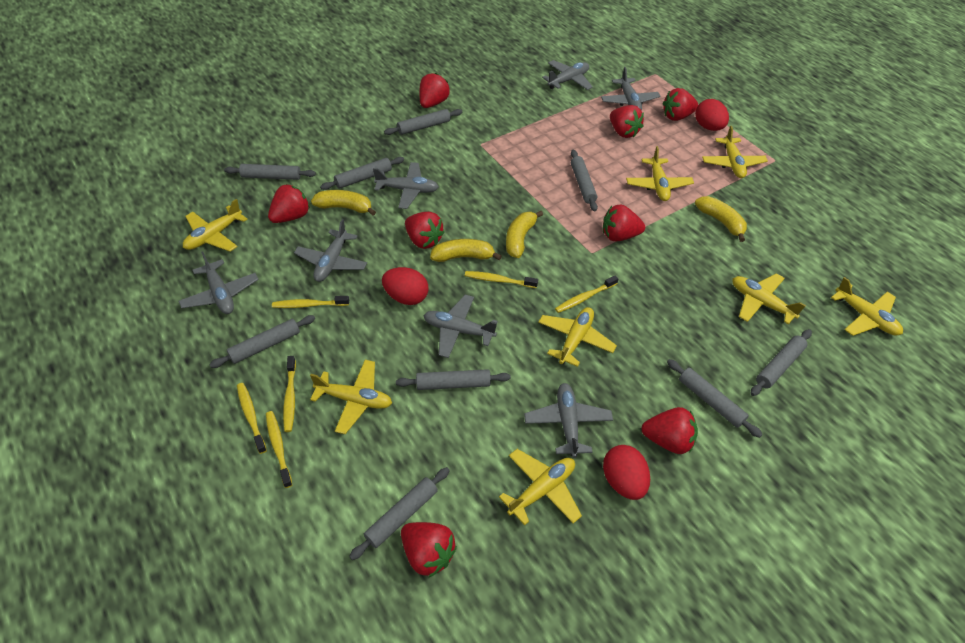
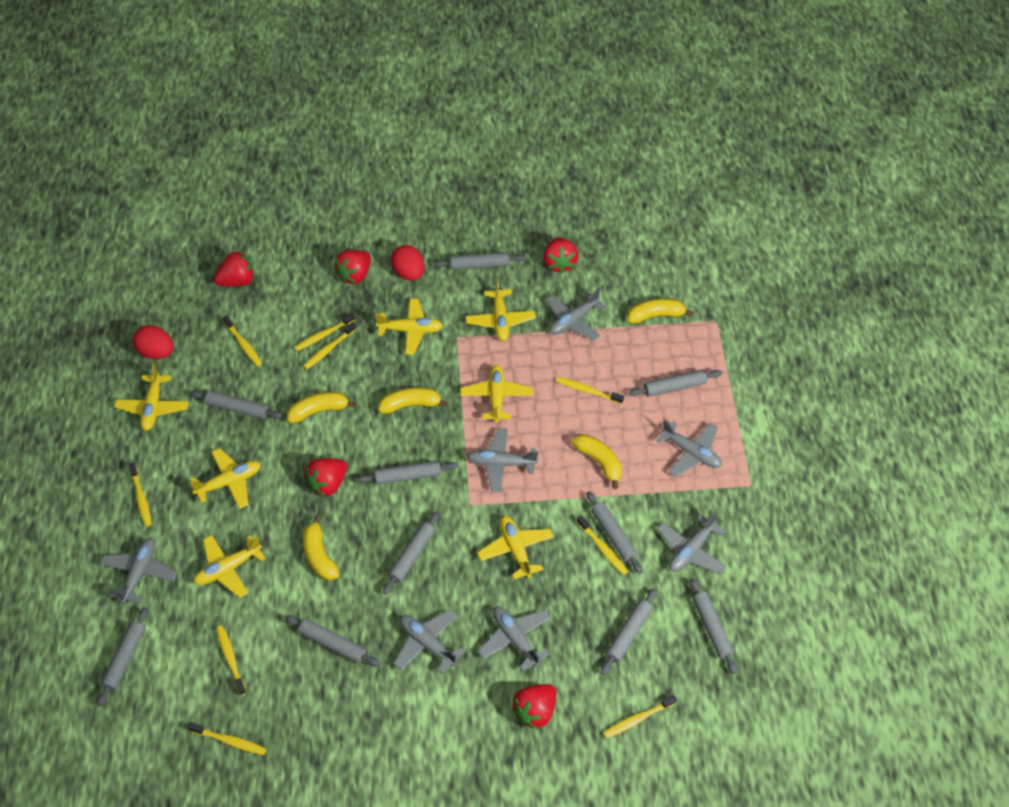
grey rolling pin: 9 -> 10
red egg: 3 -> 2
red strawberry: 8 -> 5
yellow banana: 4 -> 5
yellow plane: 8 -> 7
yellow toothbrush: 6 -> 9

